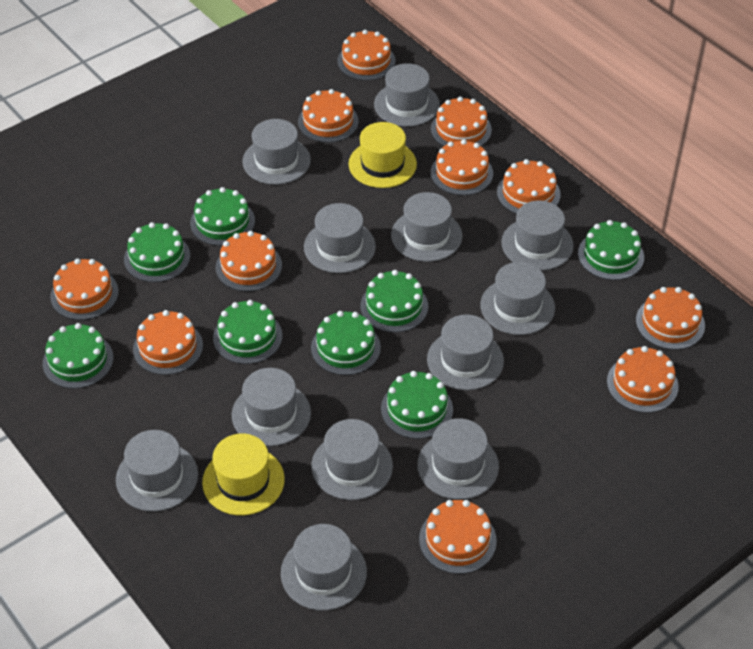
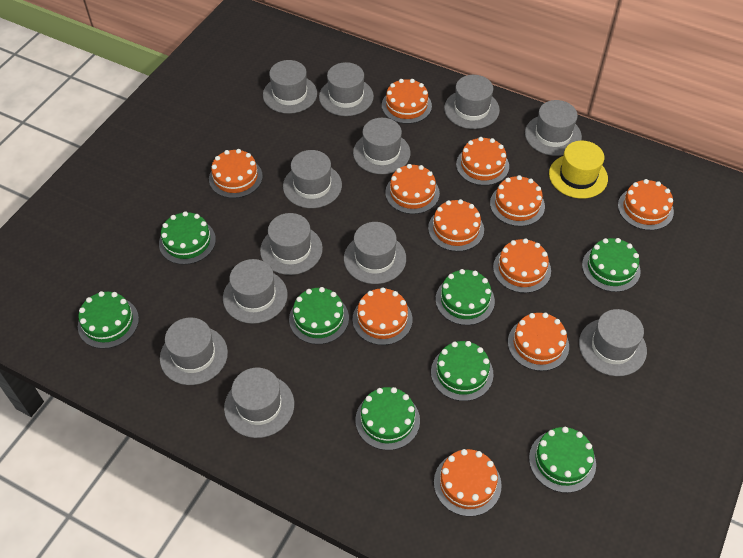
yellow hat: 2 -> 1

